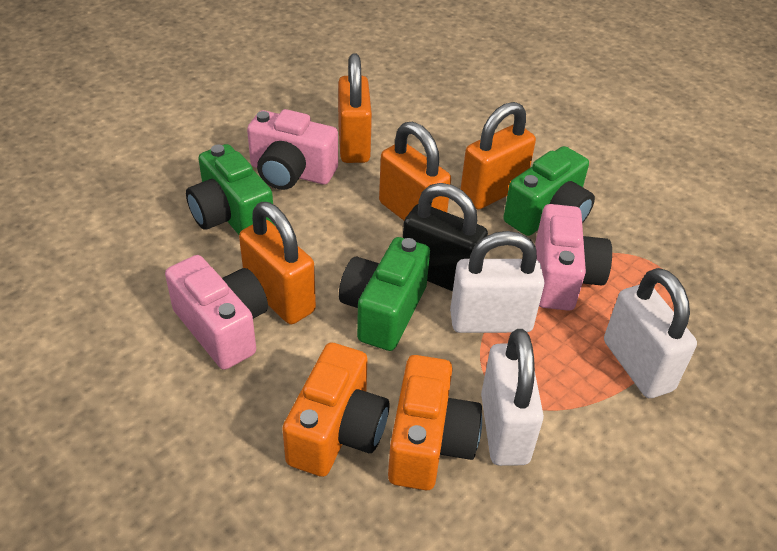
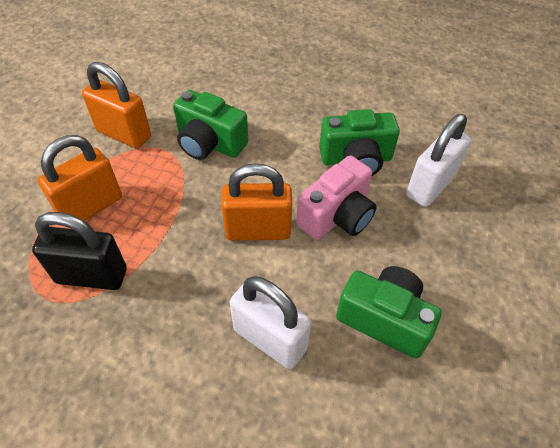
orange camera: 2 -> 0
orange padlock: 4 -> 3
pink camera: 3 -> 1
white padlock: 3 -> 2

